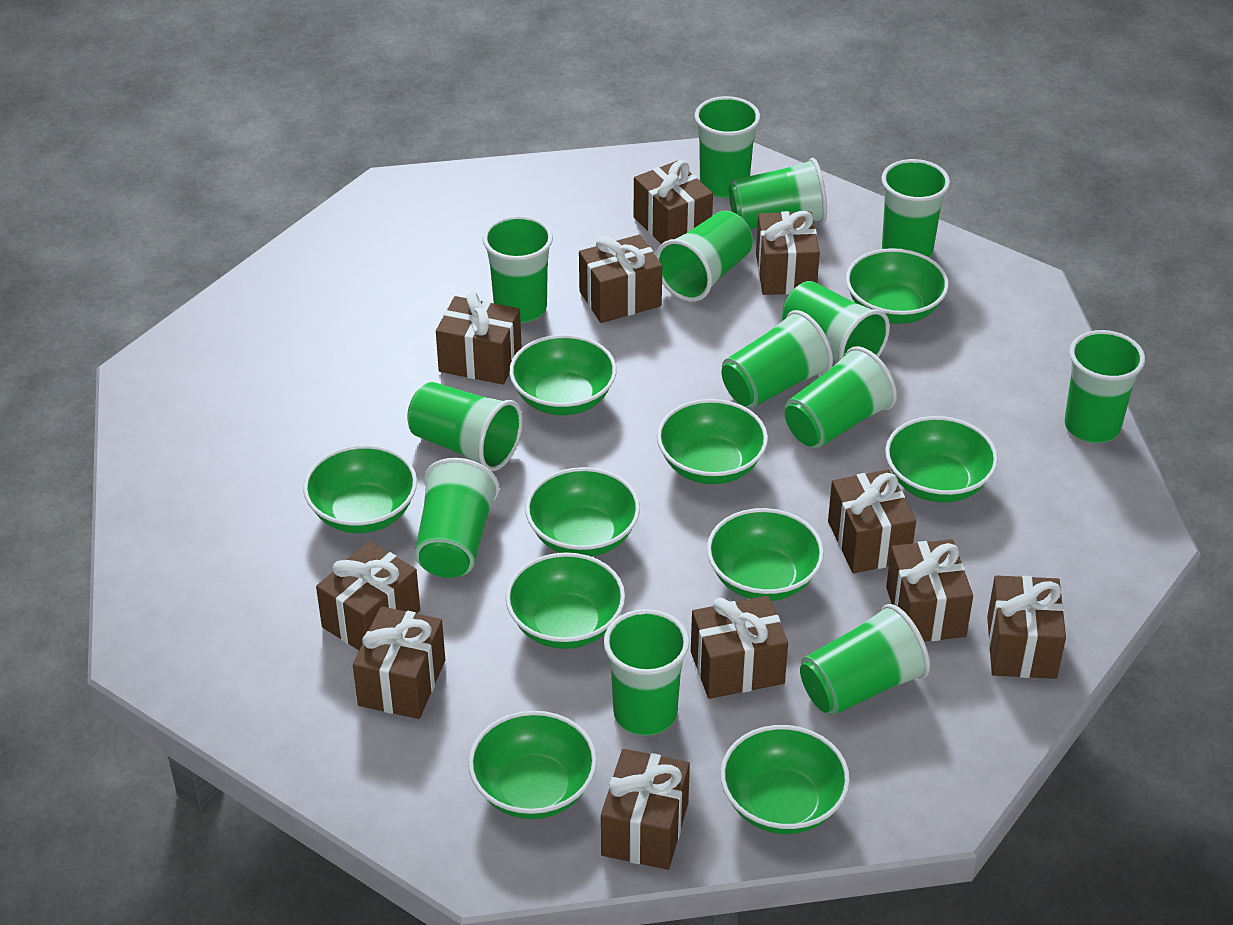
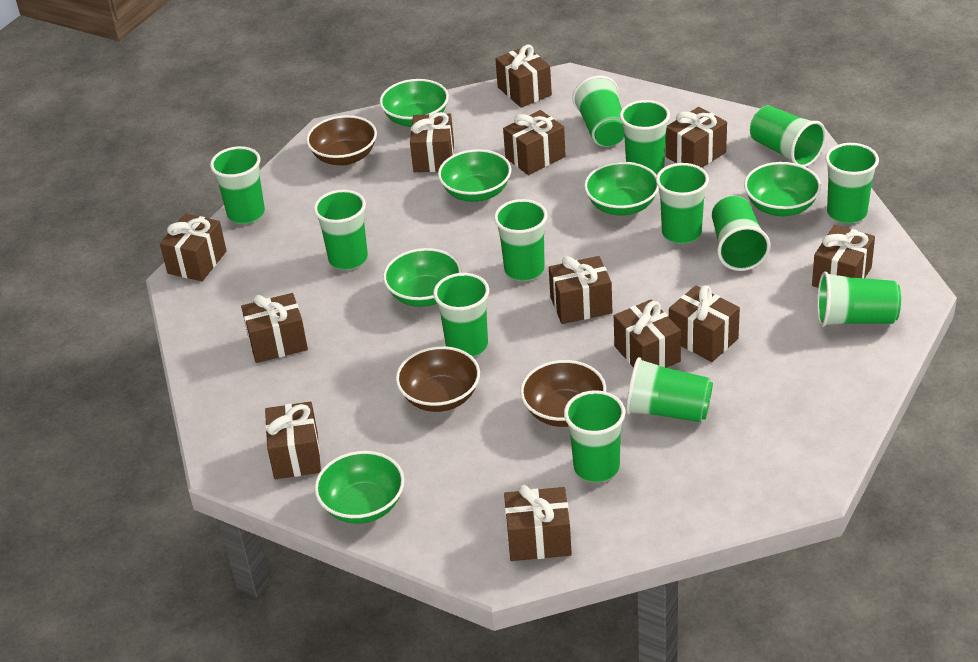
brown bowl: 0 -> 3
brown gift: 11 -> 12
green bowl: 10 -> 6

